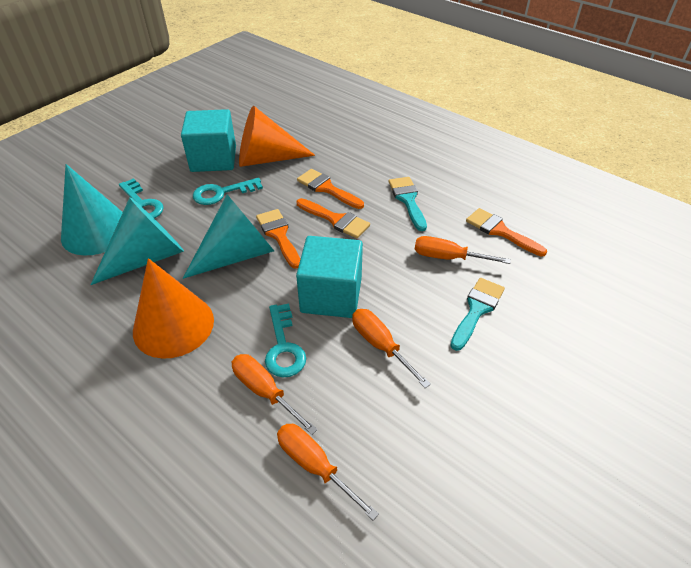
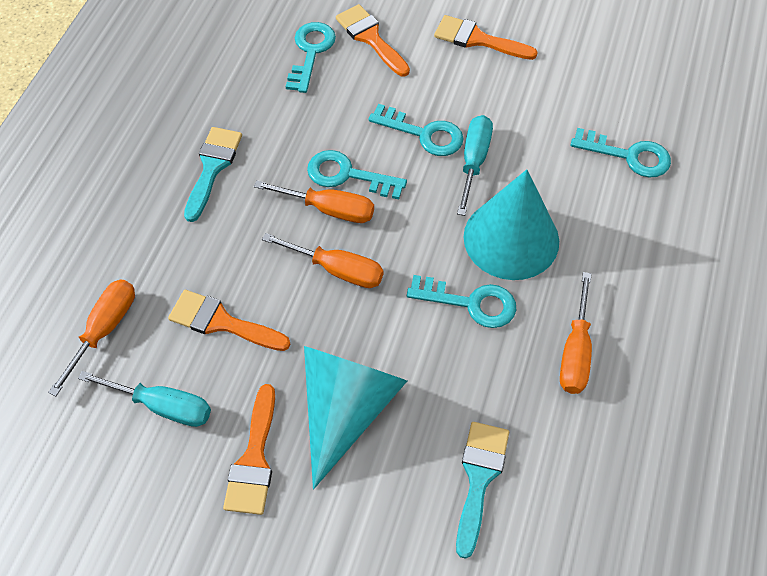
orange cone: 2 -> 0
turquoise cone: 3 -> 2
turquoise cube: 2 -> 0
turquoise key: 3 -> 5
turquoise screwdriver: 0 -> 2

